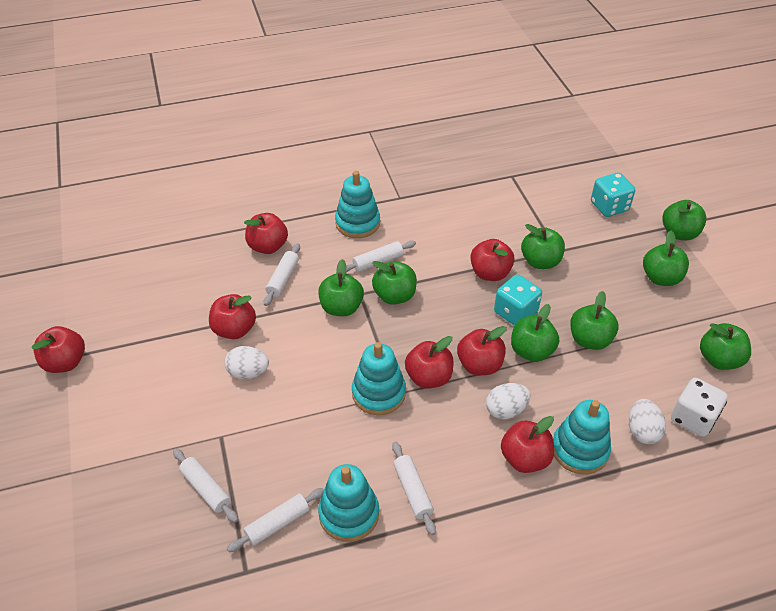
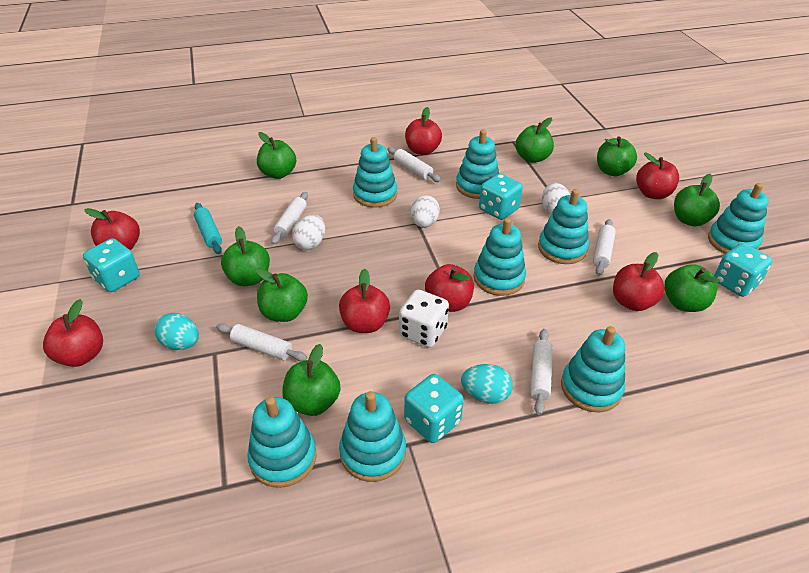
turquoise dice: 2 -> 4
turquoise egg: 0 -> 2
turquoise rolling pin: 0 -> 1
turquoise stacking toy: 4 -> 8

